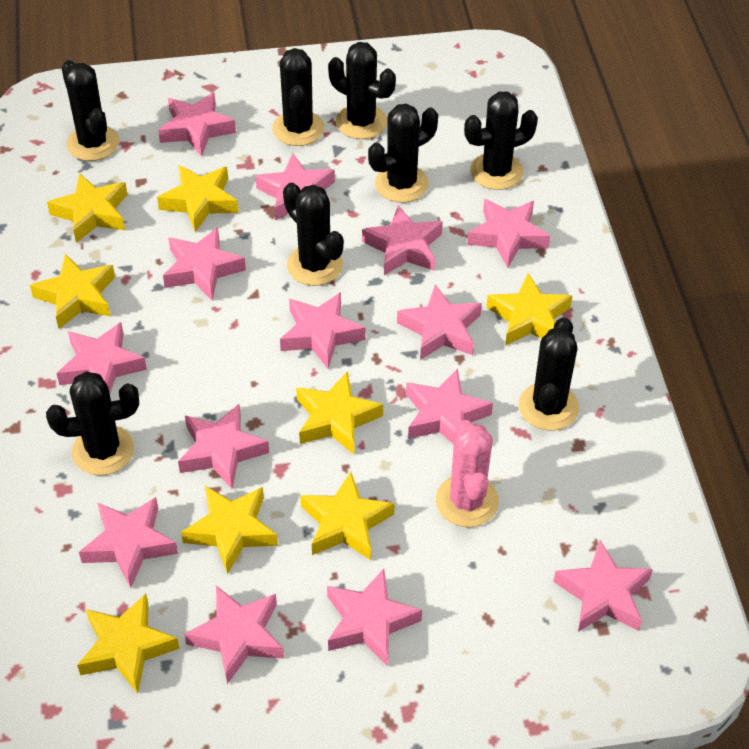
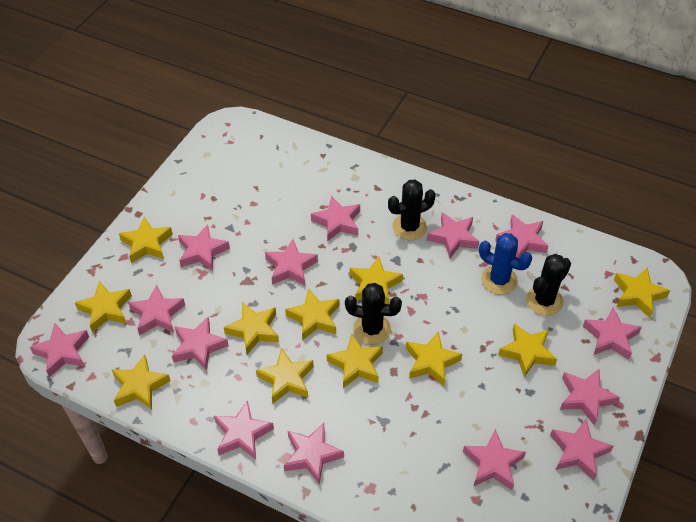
black cactus: 8 -> 3
blue cactus: 0 -> 1
pink cactus: 1 -> 0
yellow star: 8 -> 11

